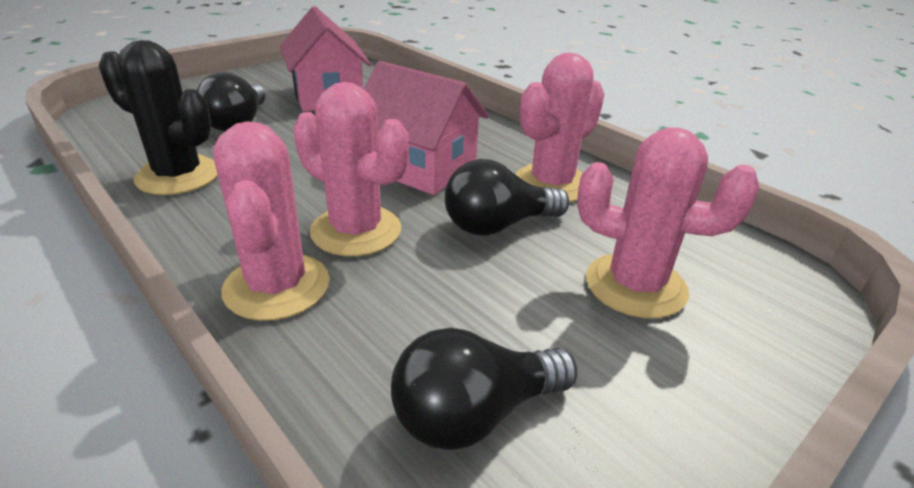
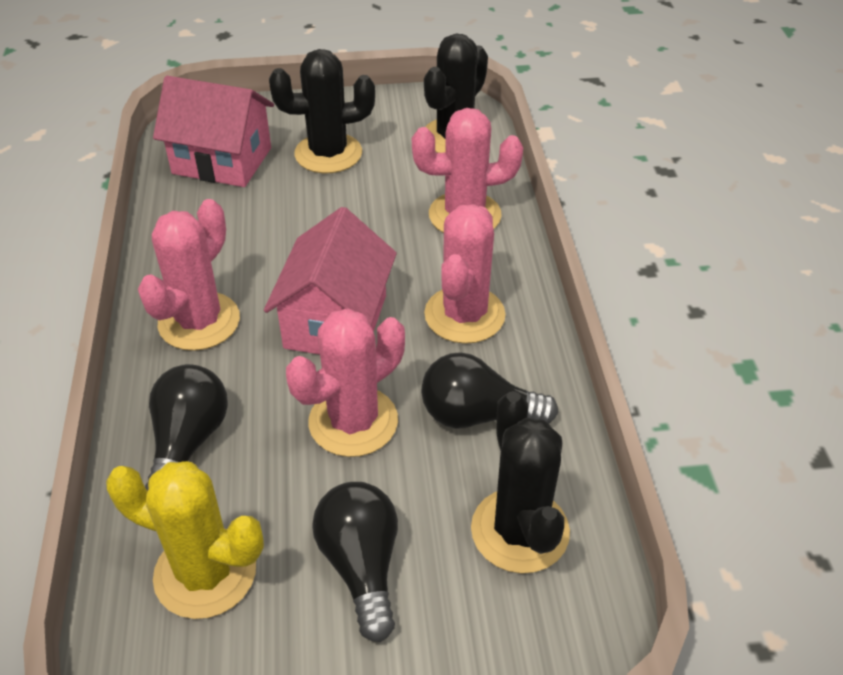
black cactus: 1 -> 3
yellow cactus: 0 -> 1

